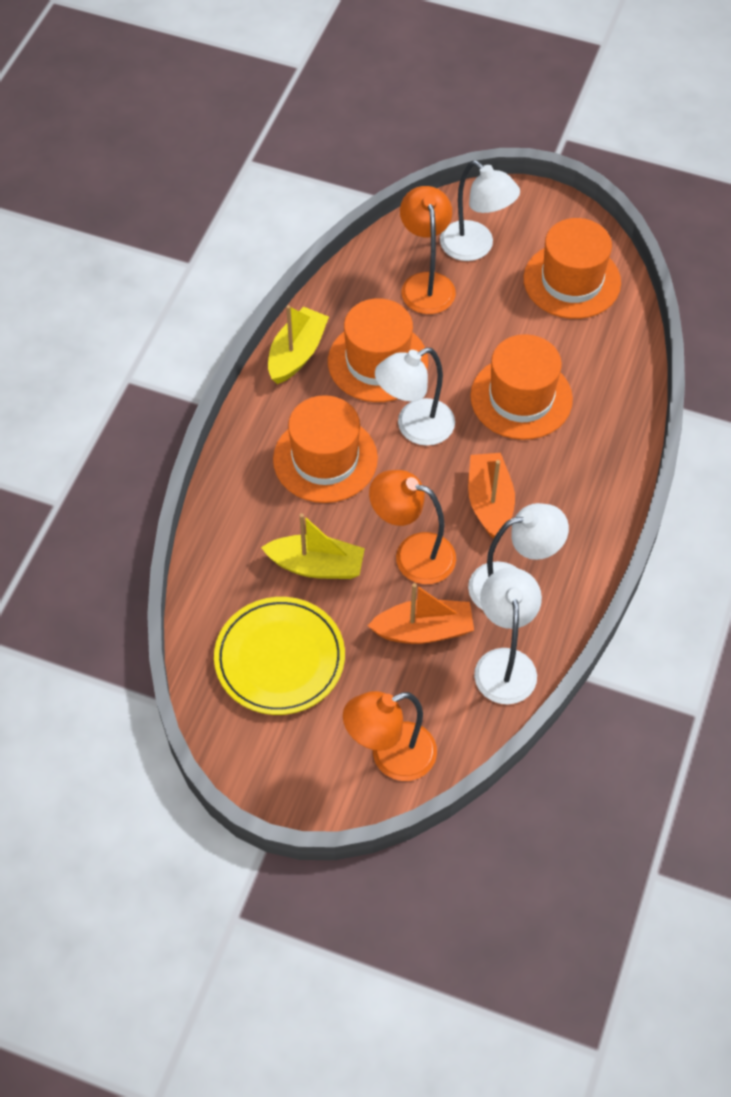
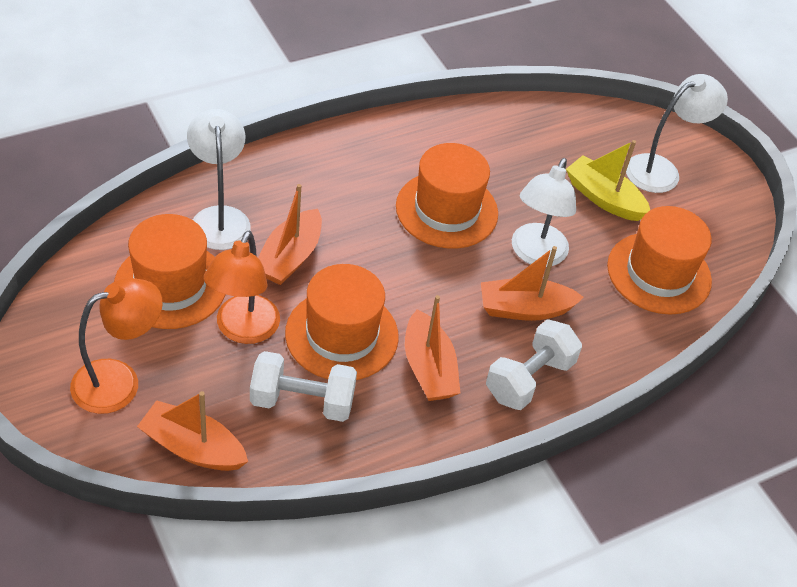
orange boat: 2 -> 4
orange lamp: 3 -> 2
white dumbbell: 0 -> 2
white lamp: 4 -> 3
yellow boat: 2 -> 1
yellow plate: 1 -> 0

